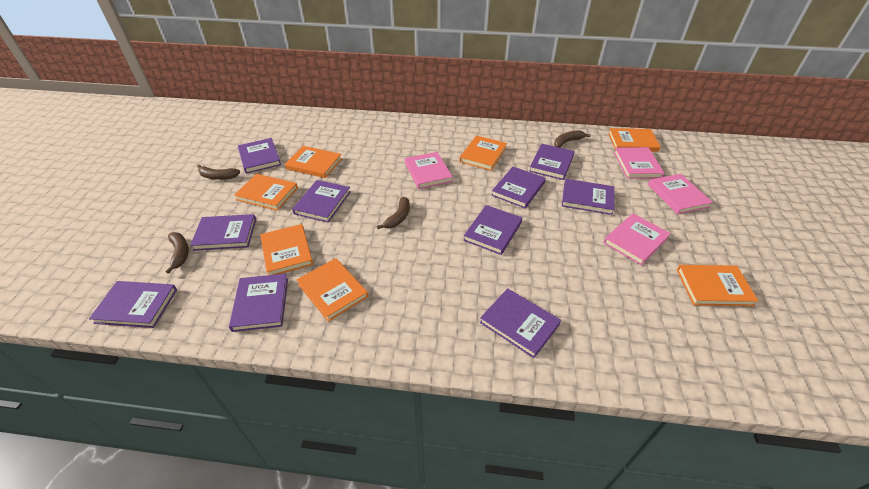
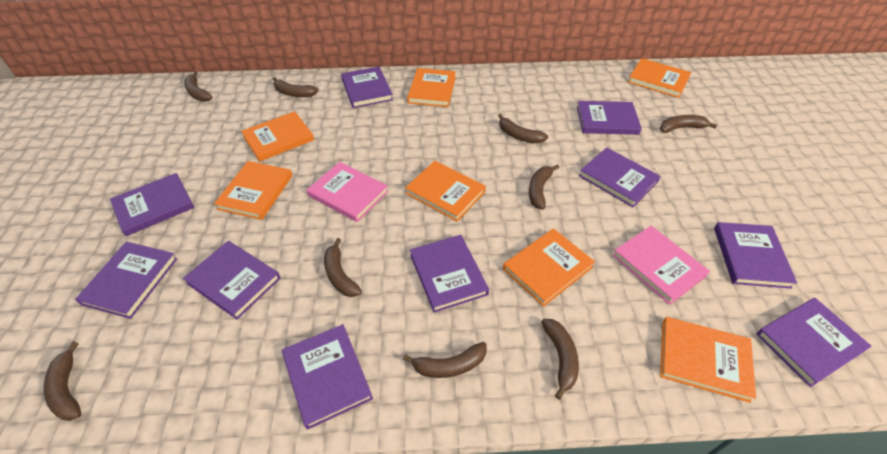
brown banana: 4 -> 9
pink book: 4 -> 2

